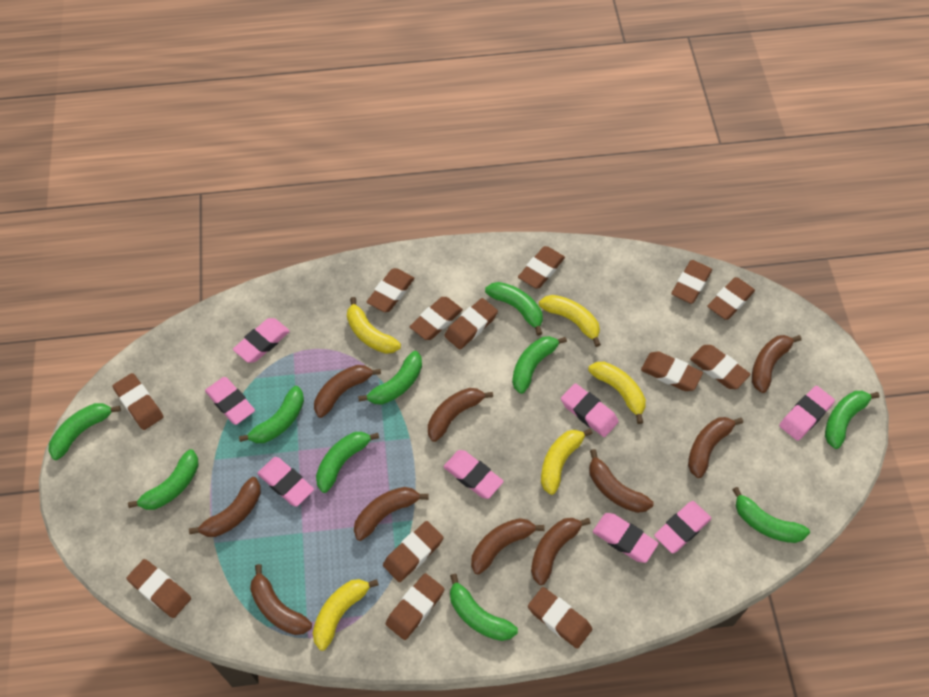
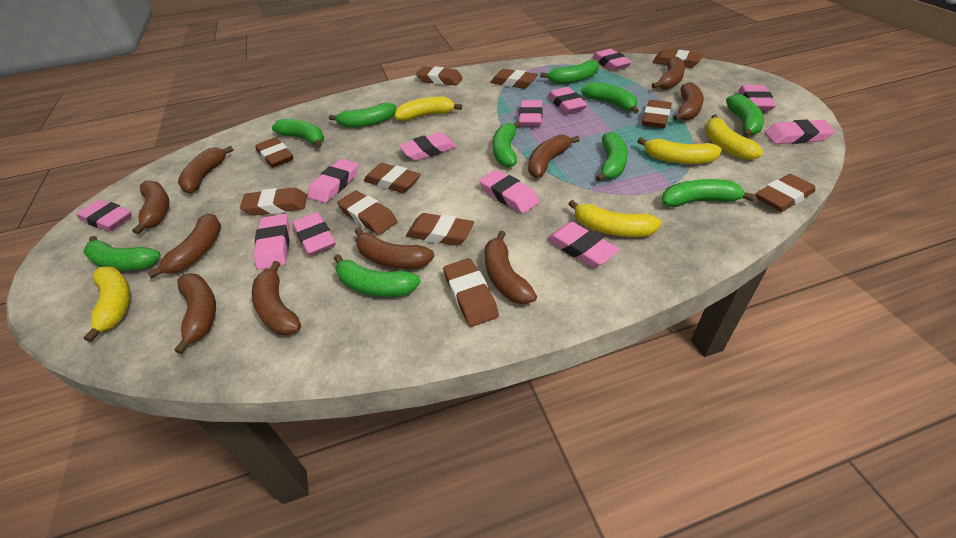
brown eraser: 13 -> 11
pink eraser: 8 -> 12

